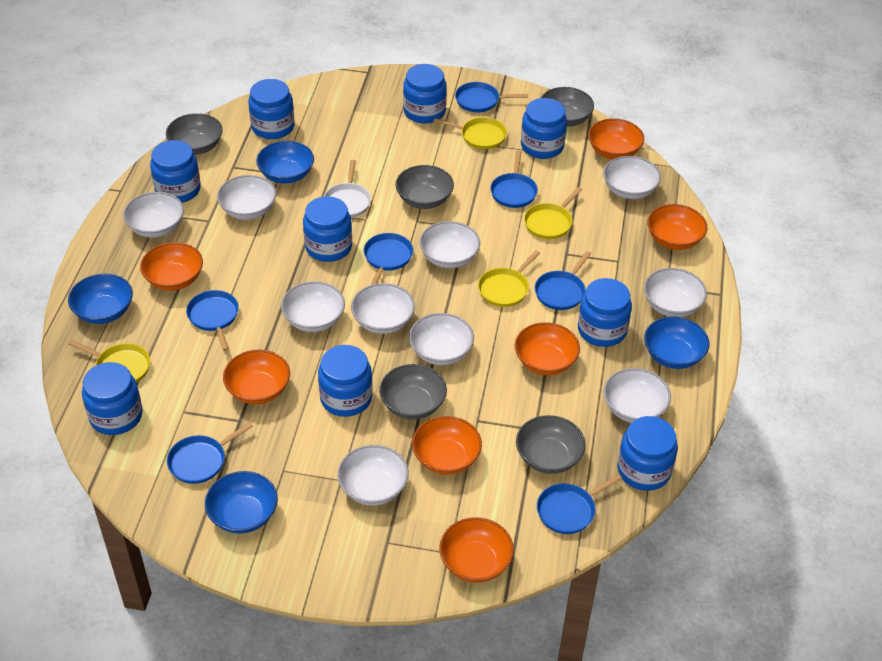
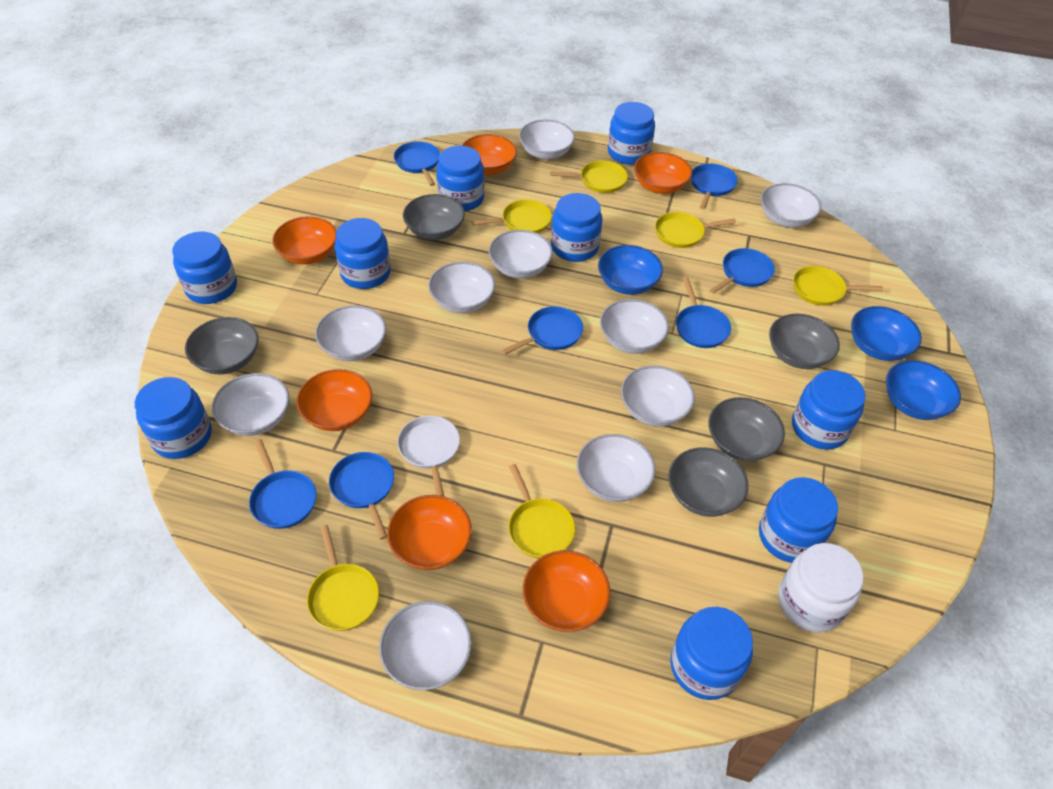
blue bowl: 4 -> 3
orange bowl: 7 -> 6
white jar: 0 -> 1
yellow pan: 4 -> 6

